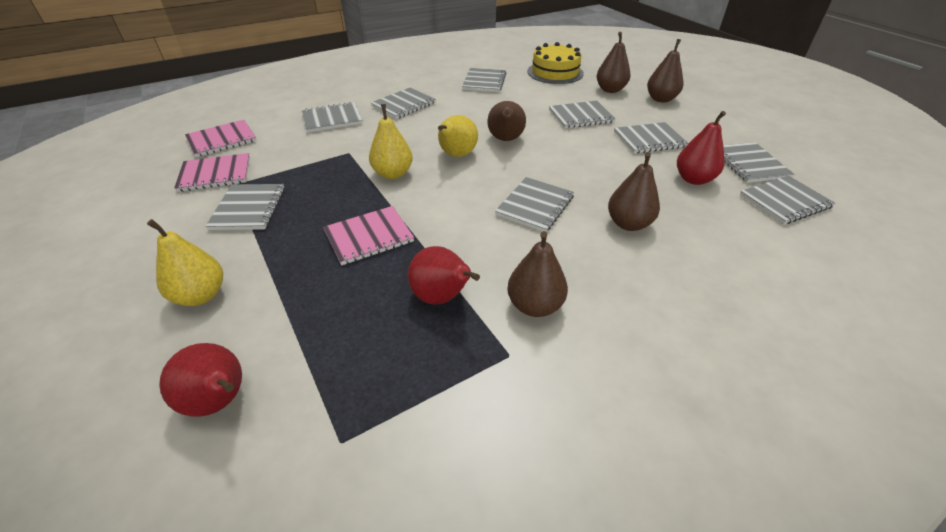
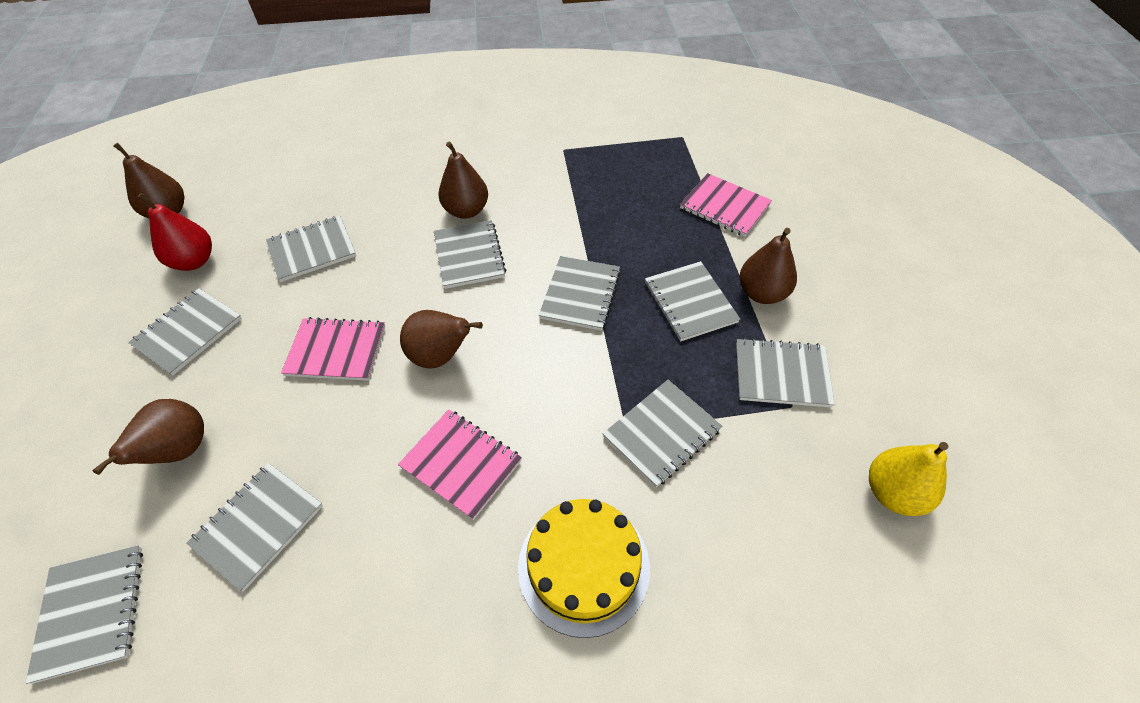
red pear: 3 -> 1
yellow pear: 3 -> 1

